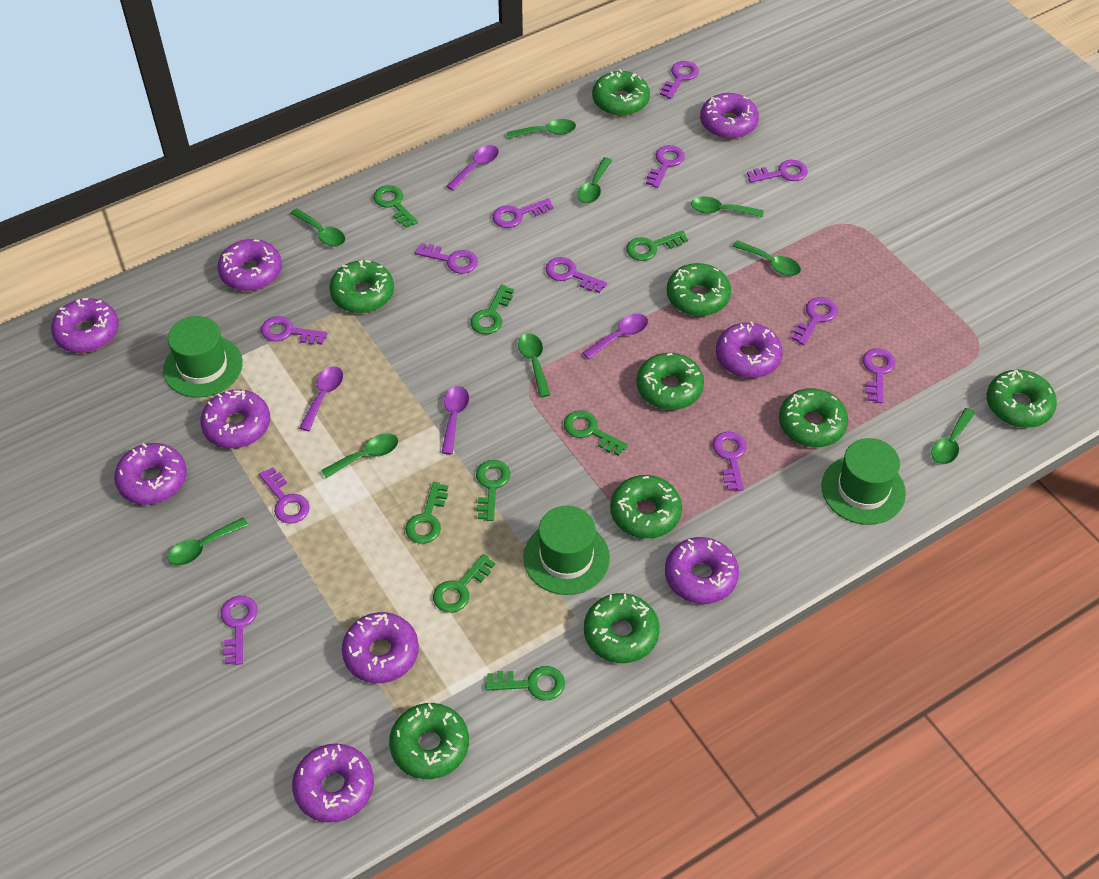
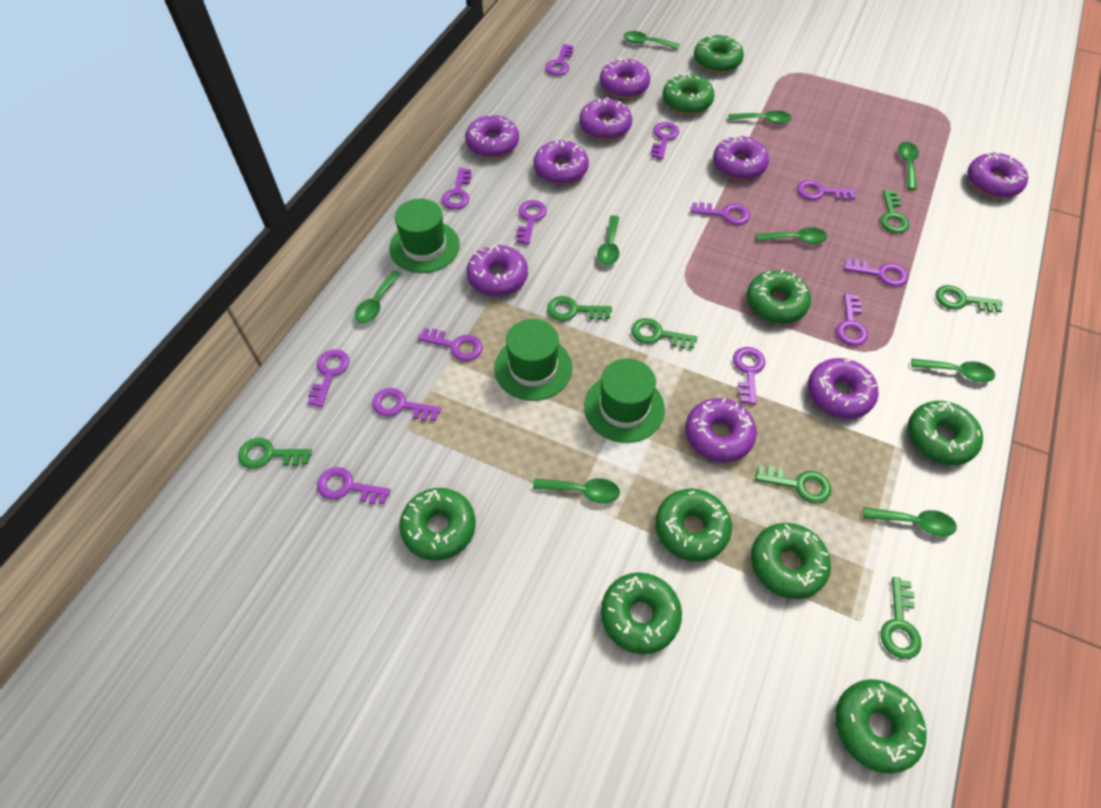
green key: 8 -> 7
purple key: 12 -> 13
purple spoon: 4 -> 0

